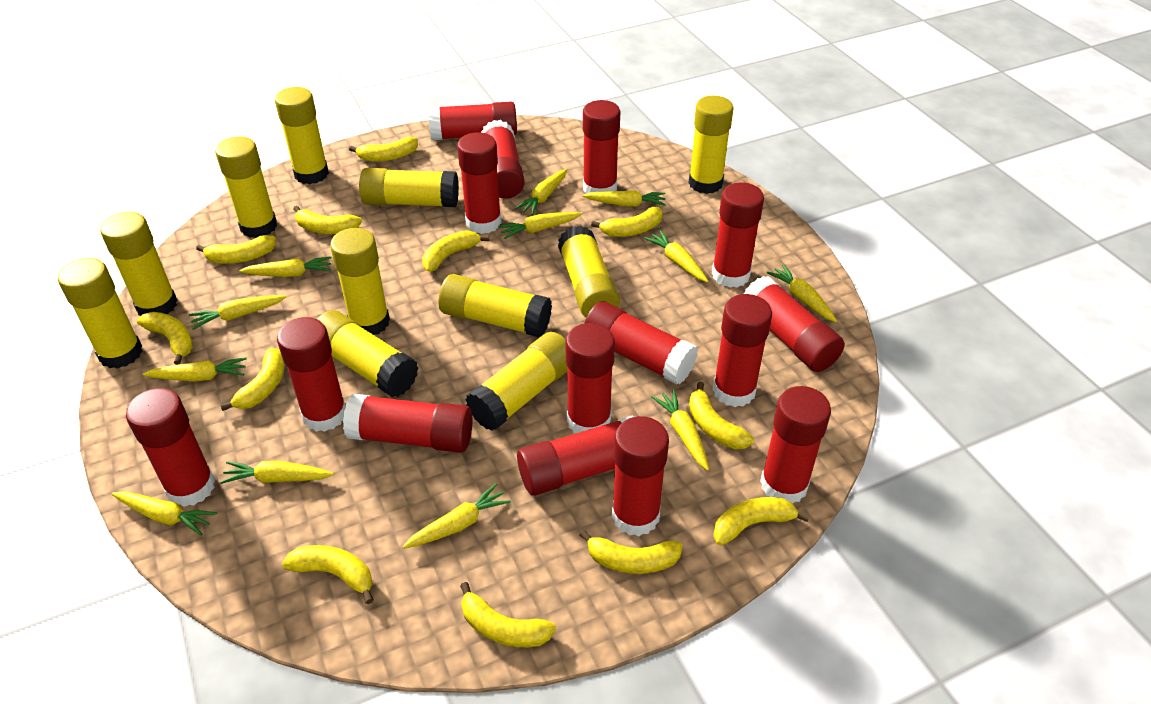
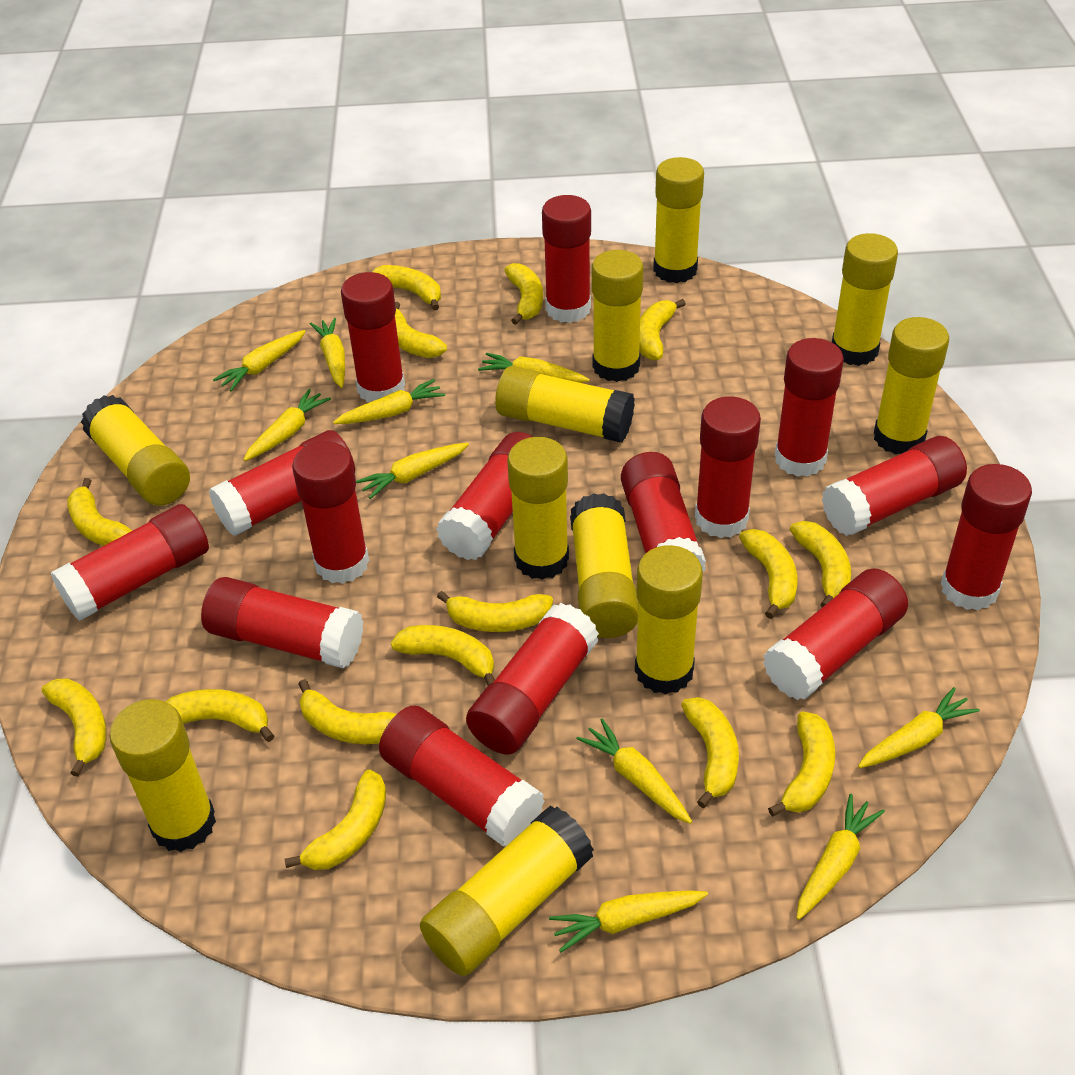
yellow banana: 12 -> 15
yellow carrot: 12 -> 10

